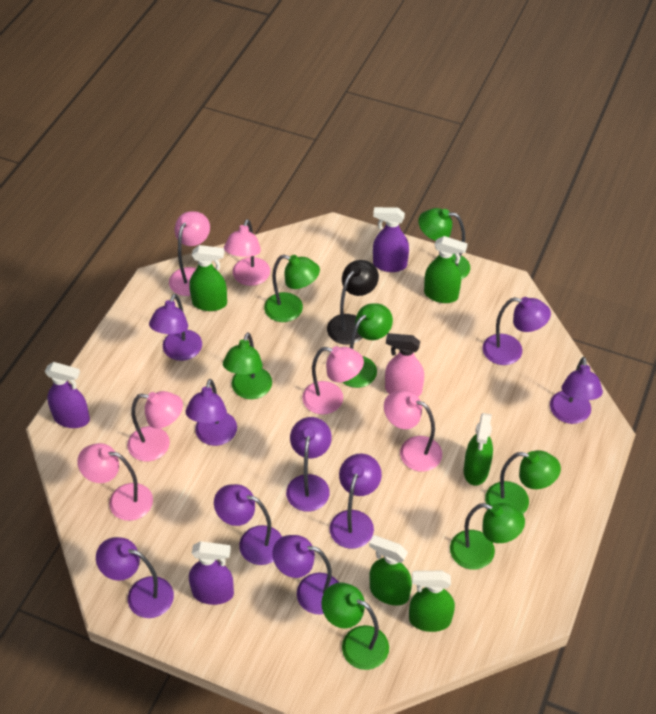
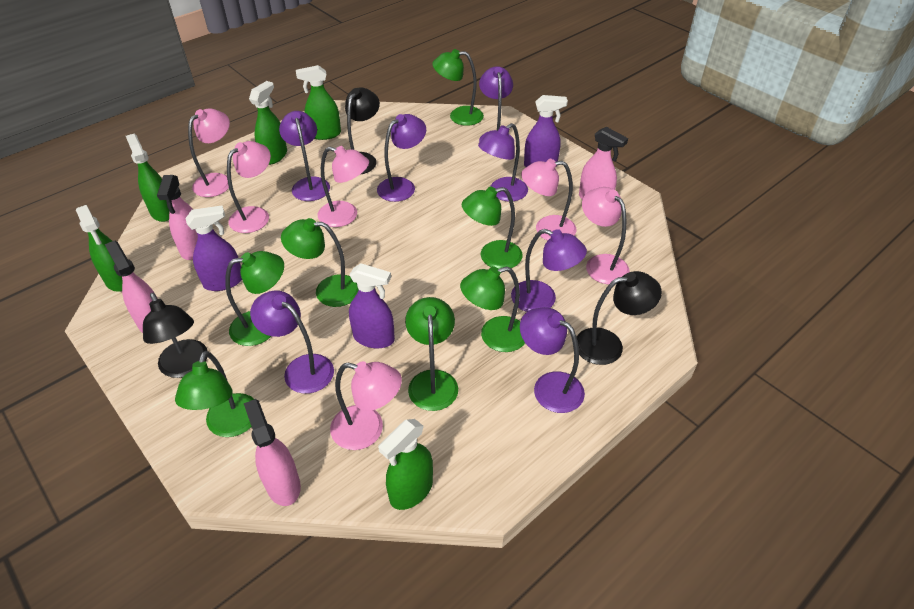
black lamp: 1 -> 3
pink spray bottle: 1 -> 4
purple lamp: 9 -> 7

